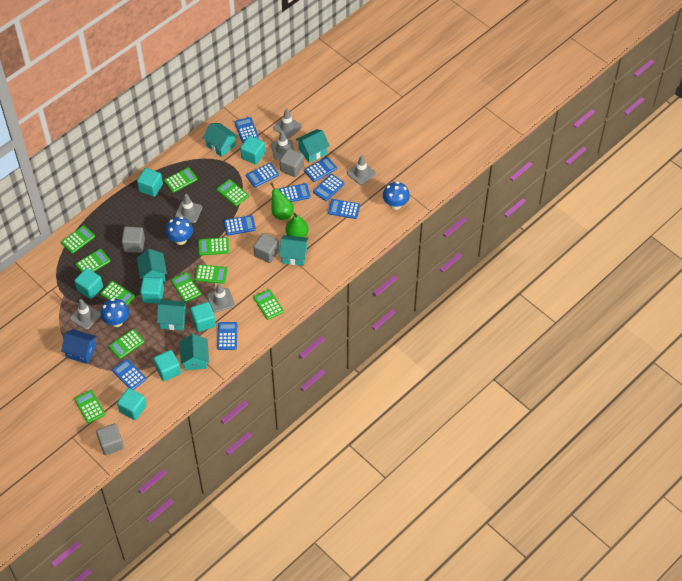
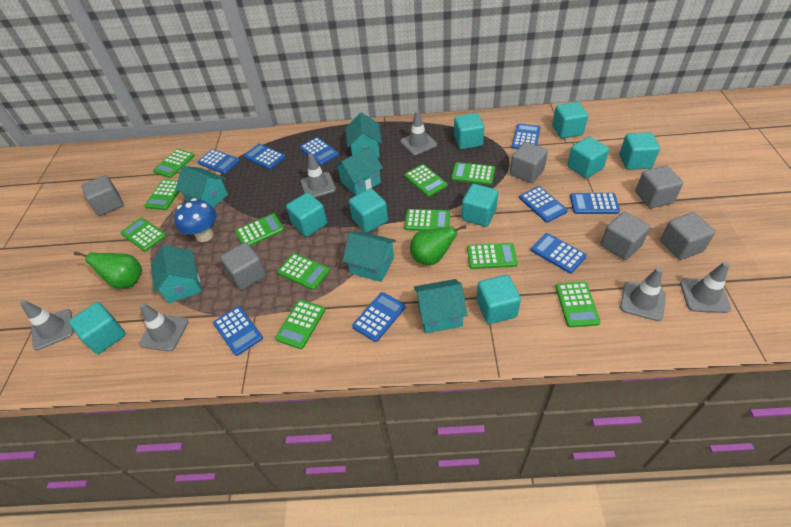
blue house: 1 -> 0
blue mushroom: 3 -> 1
grey cube: 4 -> 6
turquoise cube: 7 -> 9

